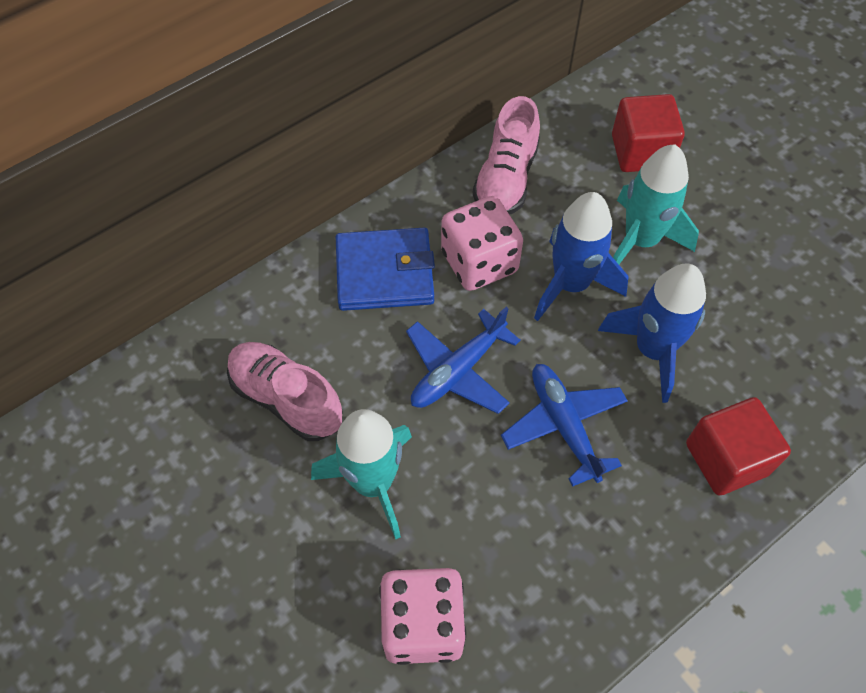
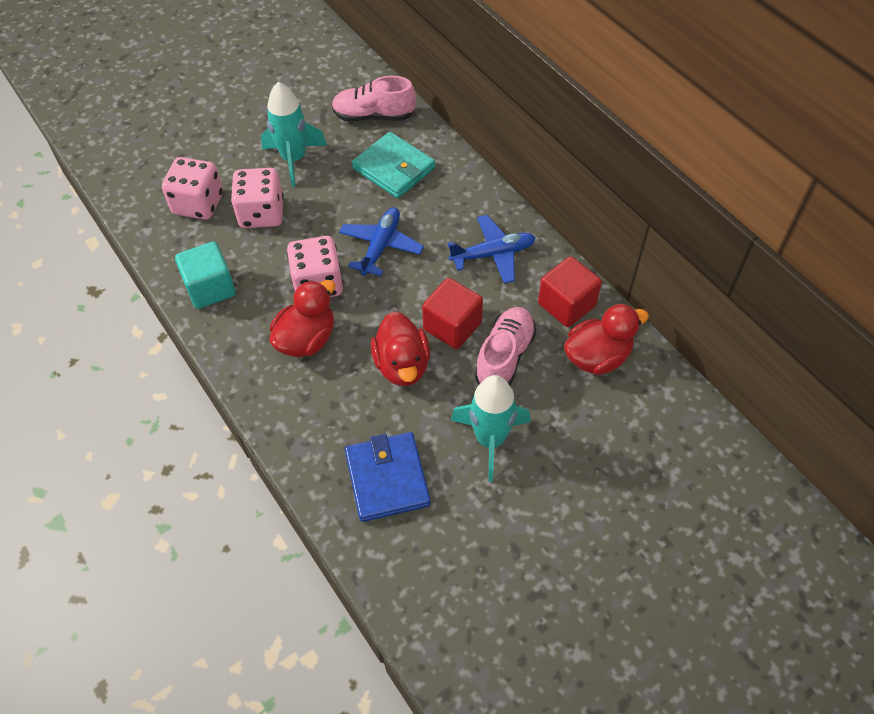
blue rocket: 2 -> 0
pink dice: 2 -> 3
red duck: 0 -> 3
turquoise cube: 0 -> 1
turquoise wallet: 0 -> 1

